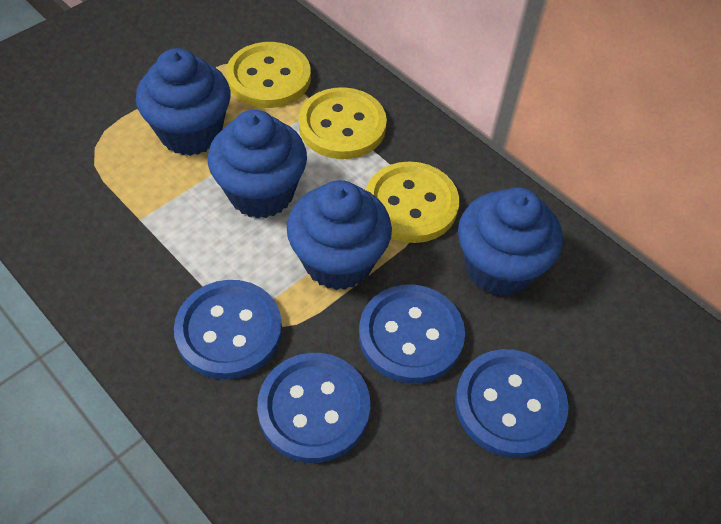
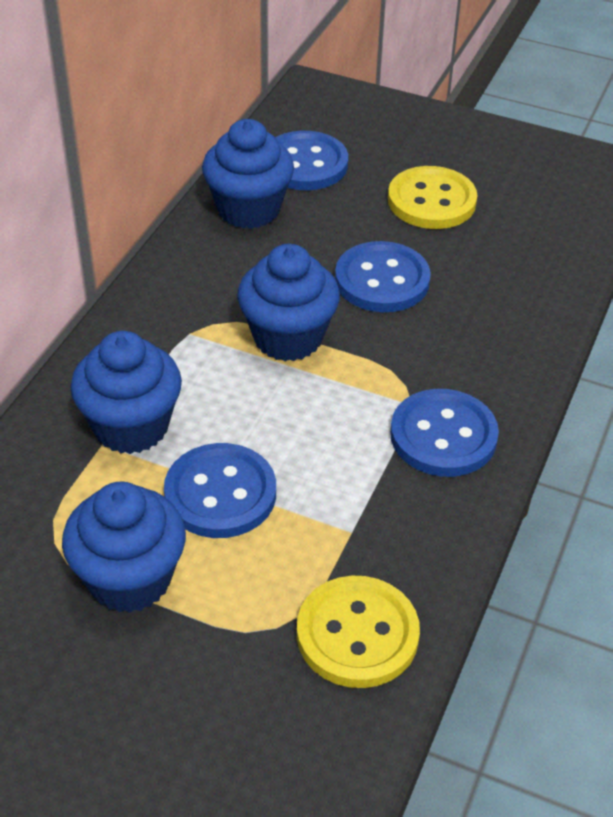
yellow button: 3 -> 2

